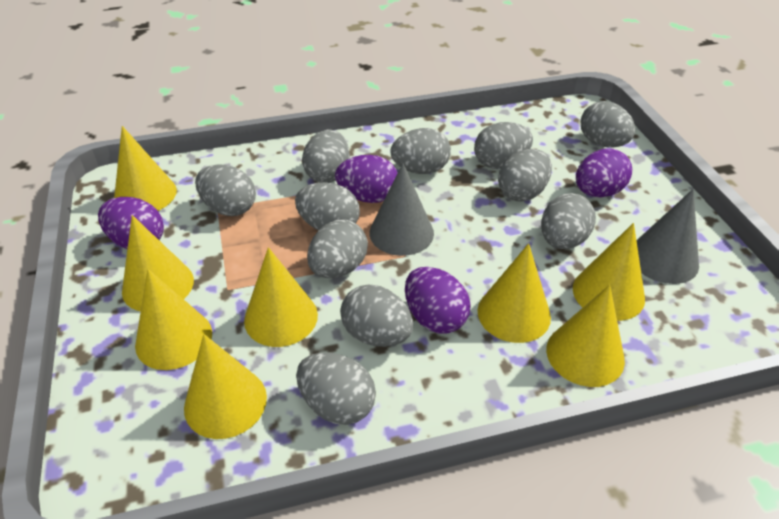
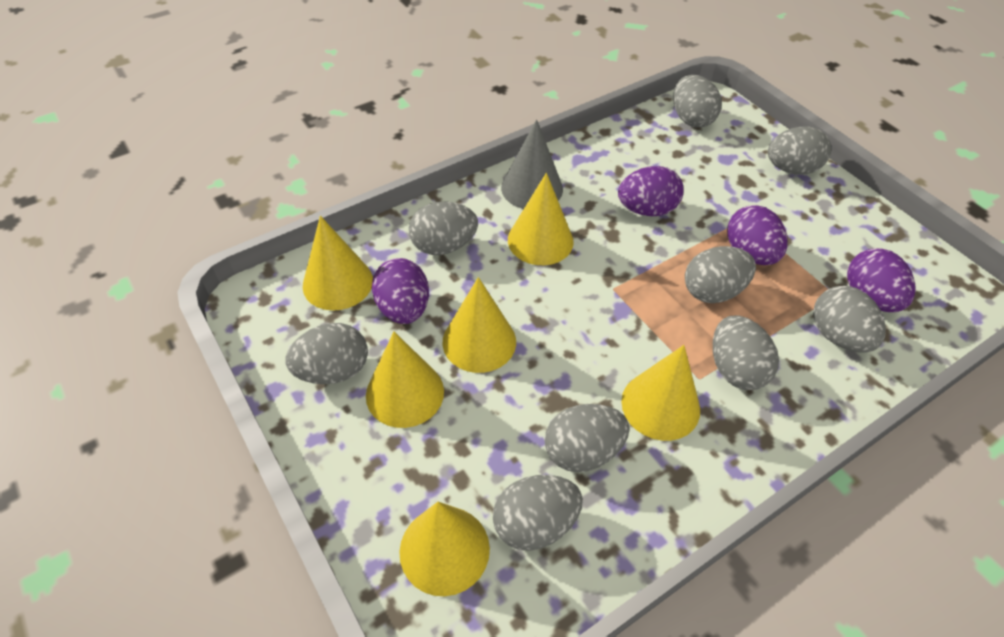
grey cone: 2 -> 1
grey egg: 11 -> 9
yellow cone: 8 -> 6

